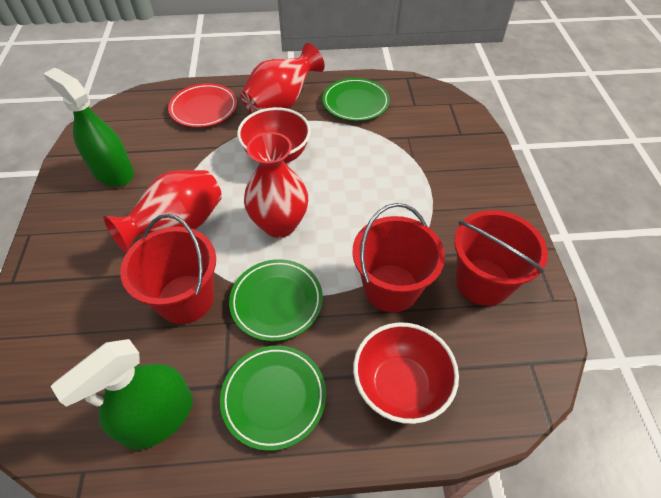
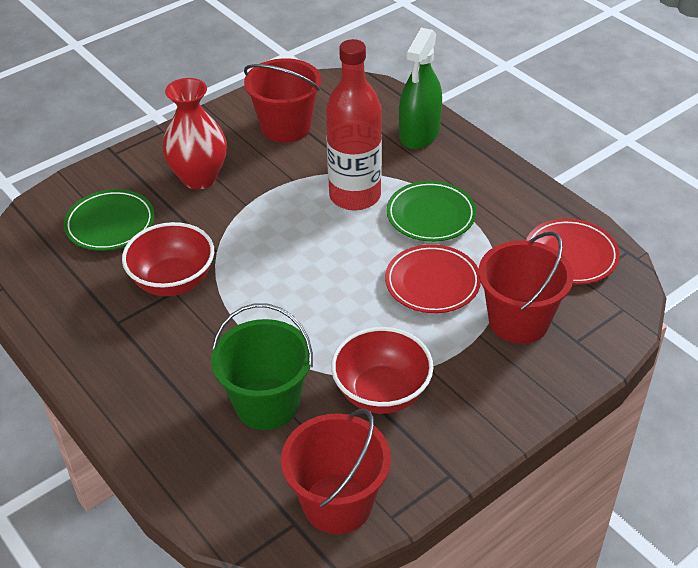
green bucket: 0 -> 1
green plate: 3 -> 2
green spray bottle: 2 -> 1
red bottle: 0 -> 1
red plate: 1 -> 2
red vase: 3 -> 1

